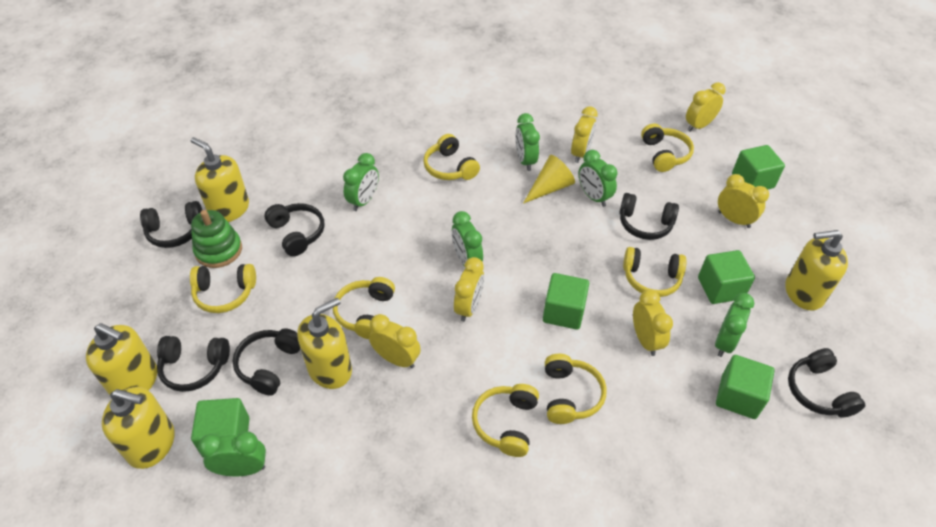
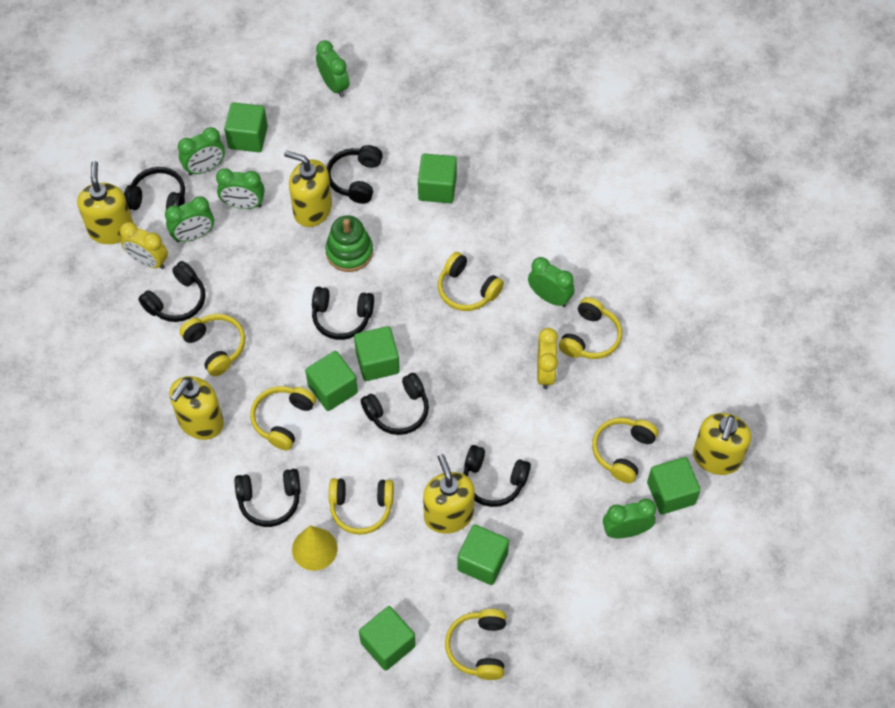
black headphones: 6 -> 7
green cube: 5 -> 7
yellow clock: 6 -> 2

